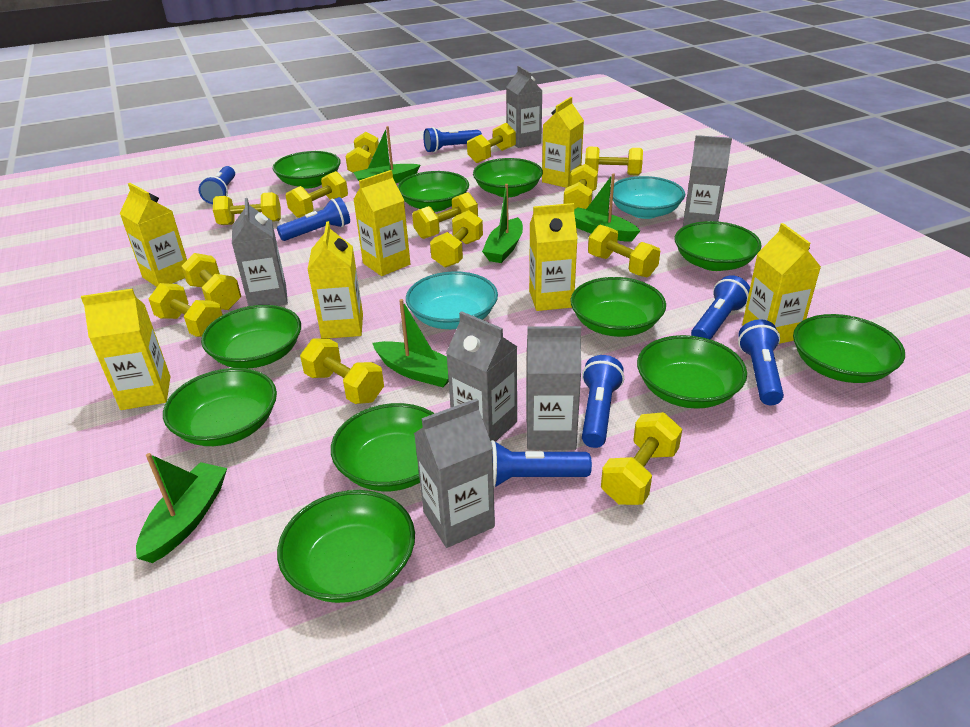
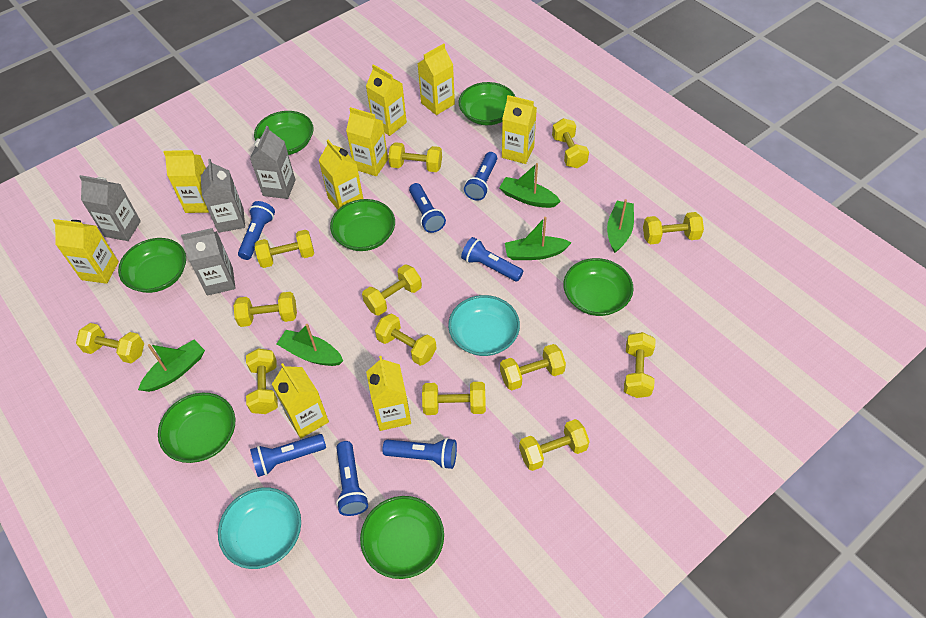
green bowl: 11 -> 7
grey carton: 6 -> 4
yellow carton: 7 -> 9

